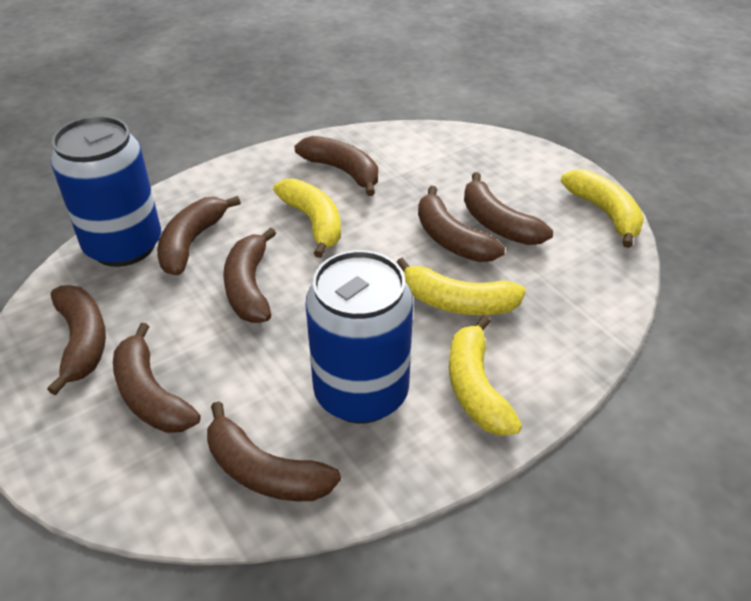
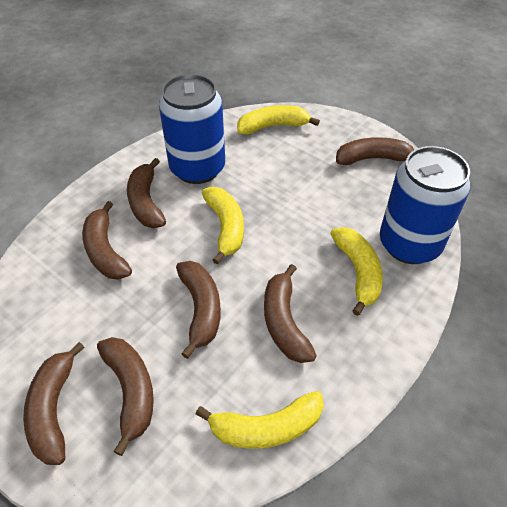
brown banana: 8 -> 7

